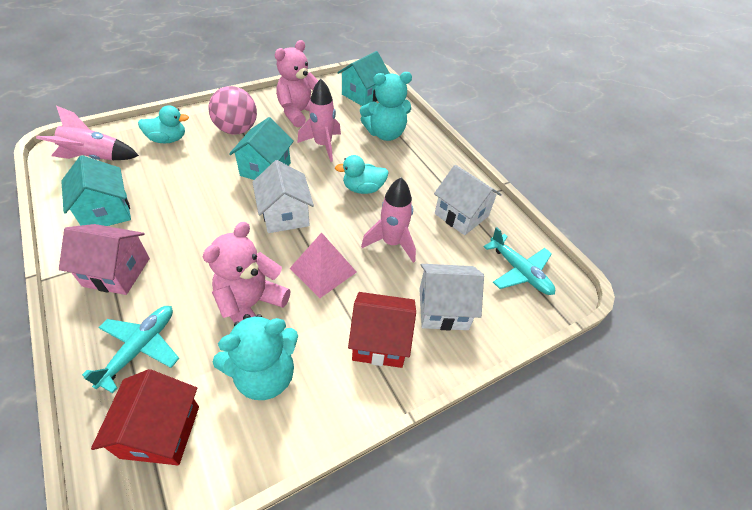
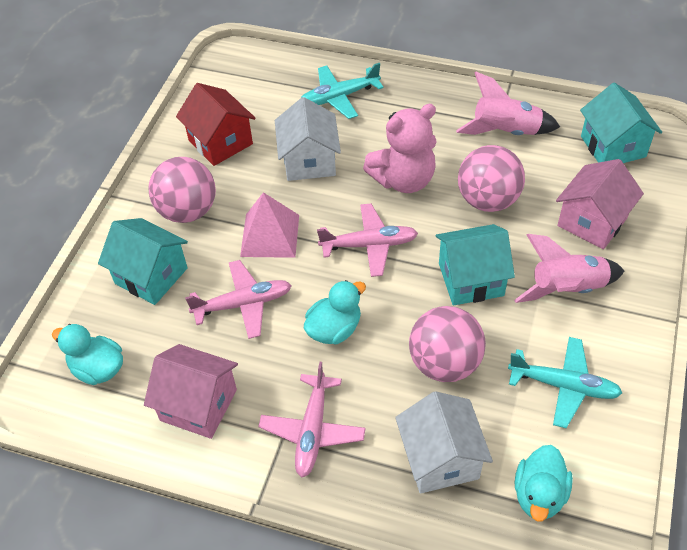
pink ball: 1 -> 3
pink house: 1 -> 2
pink plane: 0 -> 3
pink rocket: 3 -> 2
pink teddy bear: 2 -> 1
red house: 2 -> 1
turquoise duck: 2 -> 3
turquoise teddy bear: 2 -> 0
white house: 3 -> 2

